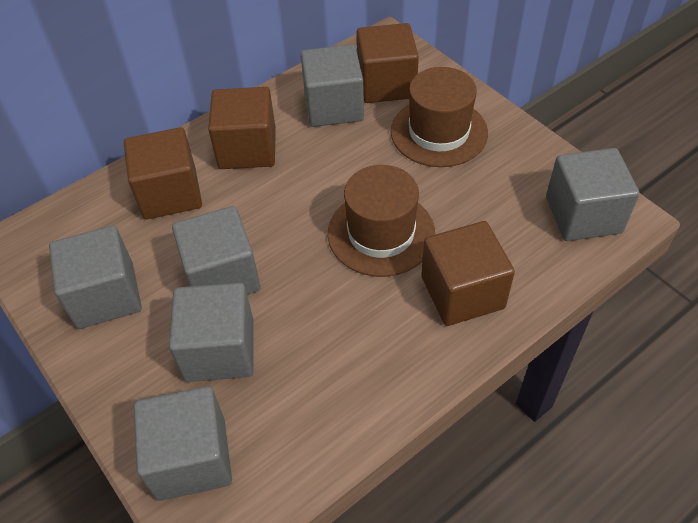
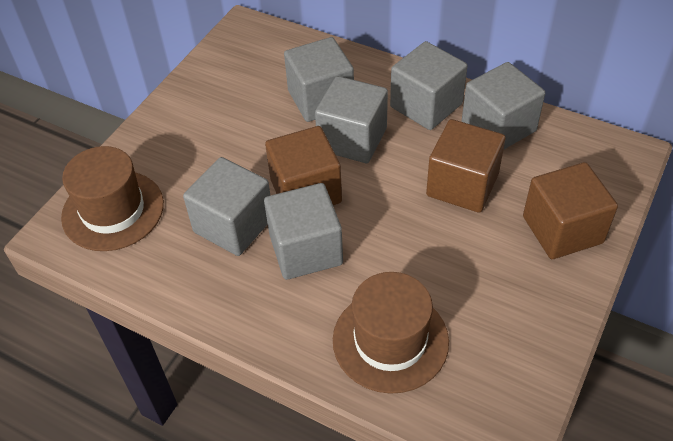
brown cube: 4 -> 3

